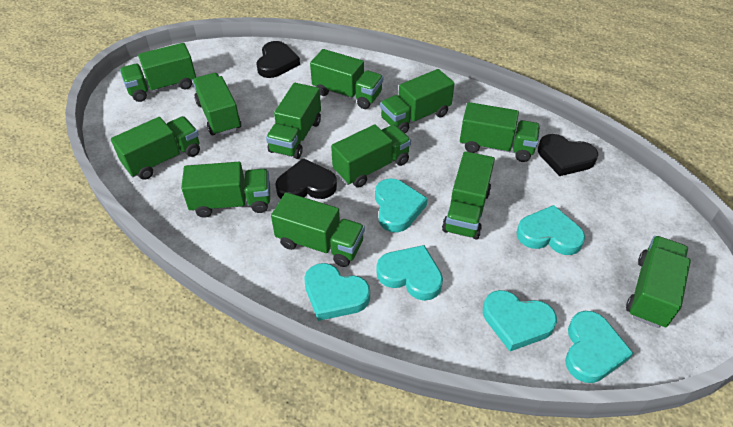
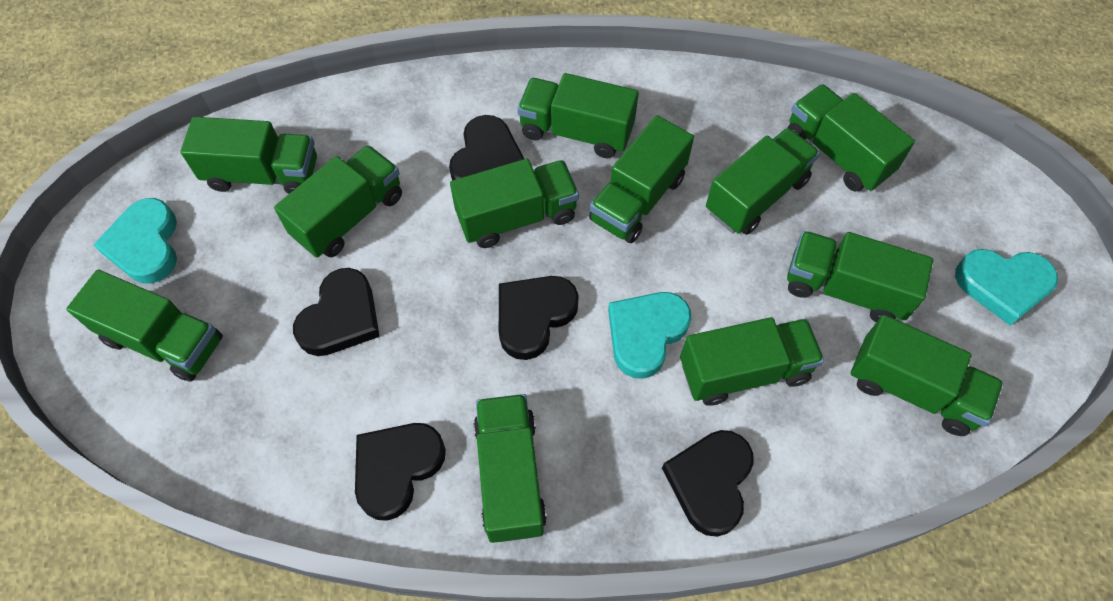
black heart: 3 -> 5
turquoise heart: 6 -> 3

